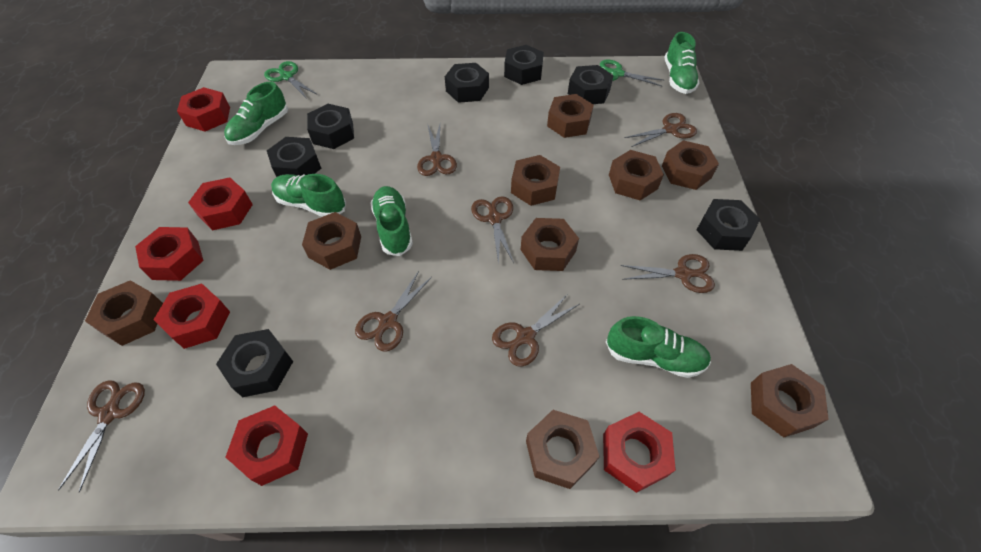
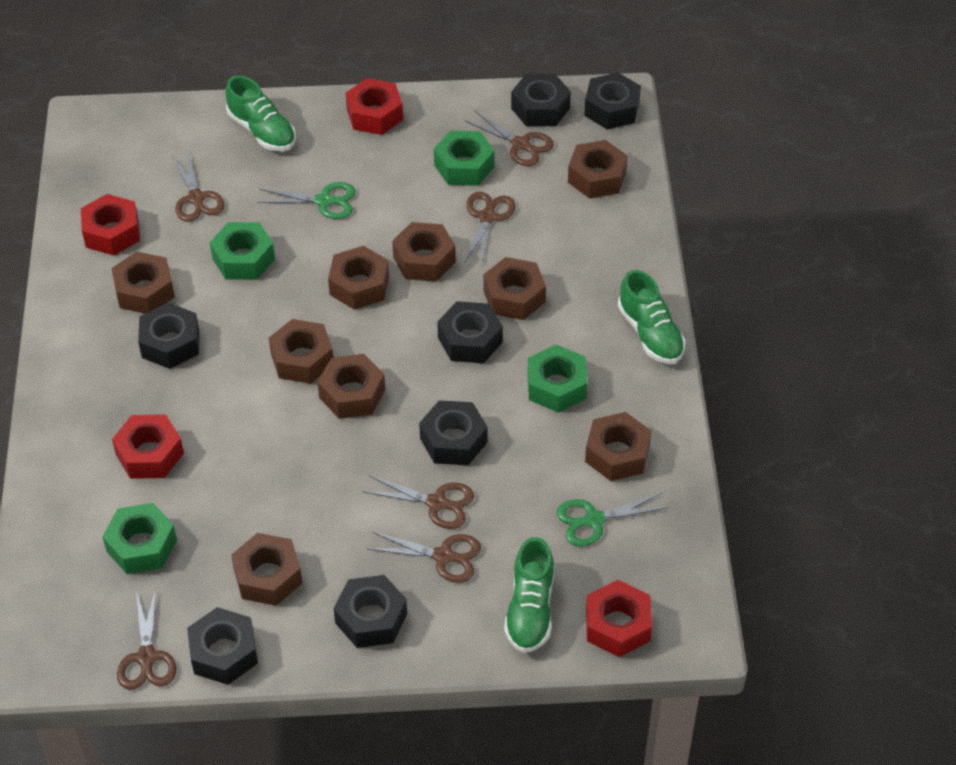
brown scissors: 7 -> 6
green nut: 0 -> 4
green shoe: 5 -> 3
red nut: 6 -> 4

